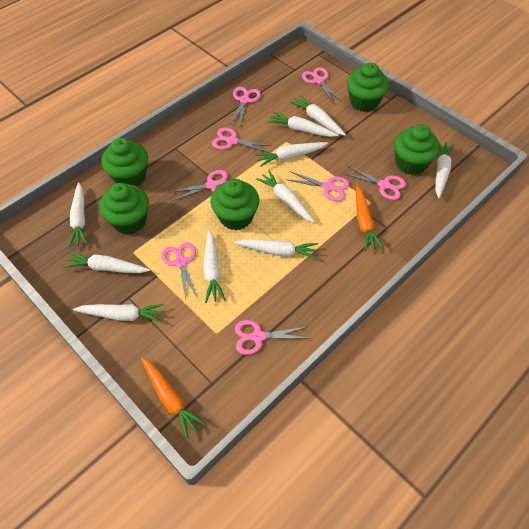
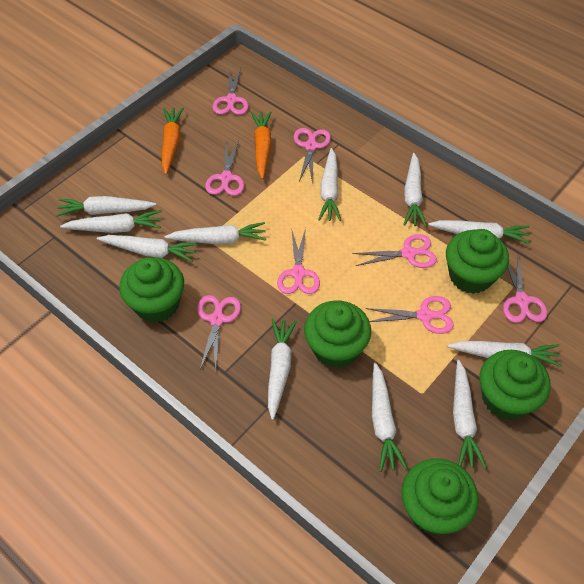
white carrot: 10 -> 11

